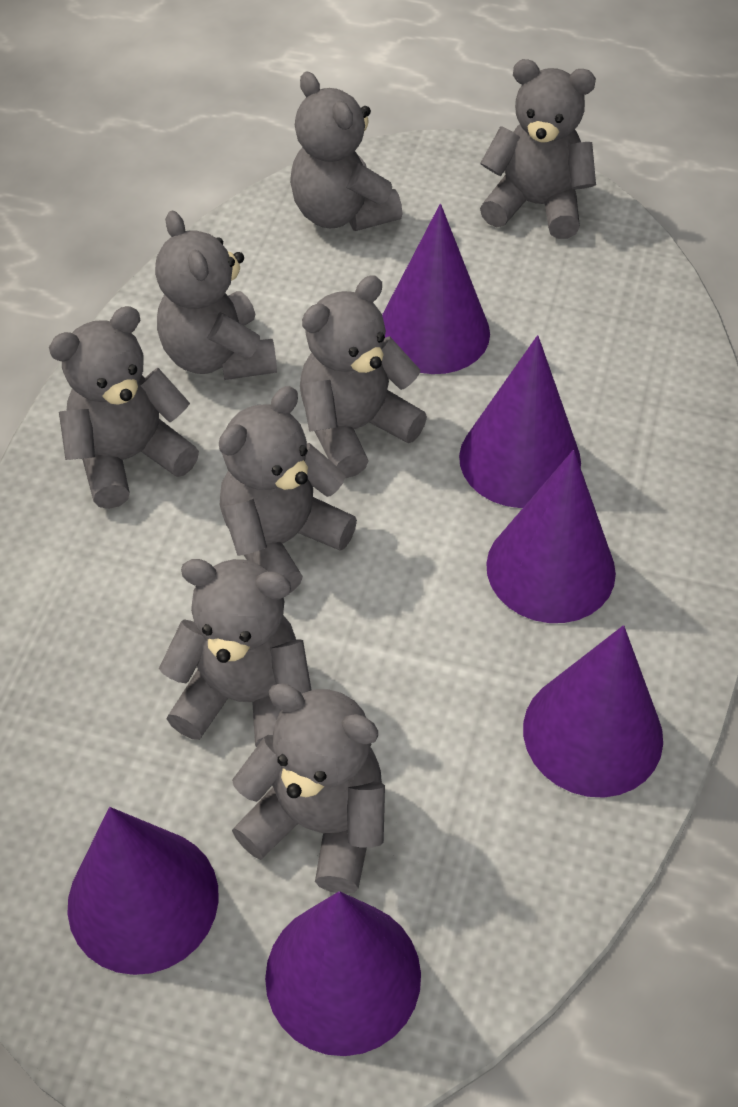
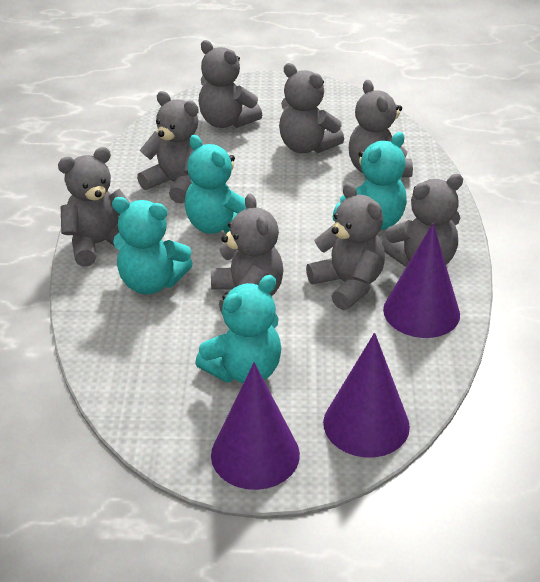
purple cone: 6 -> 3
turquoise teddy bear: 0 -> 4

